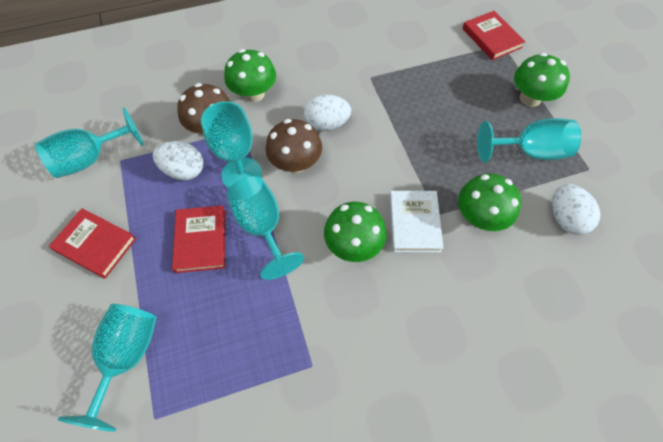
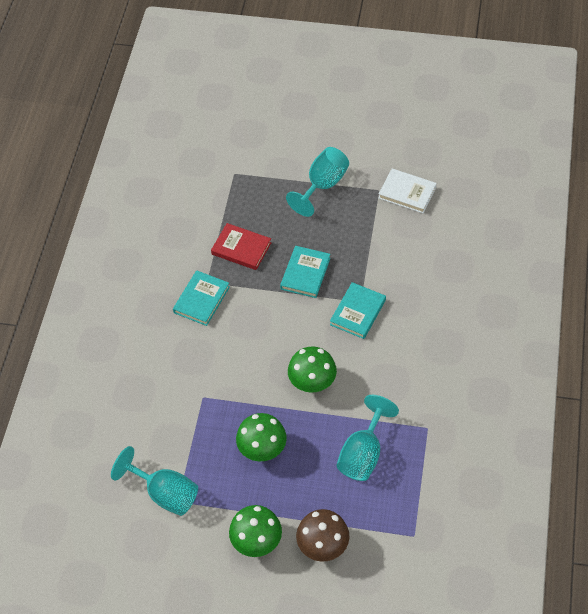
brown mushroom: 2 -> 1
green mushroom: 4 -> 3
red book: 3 -> 1
turquoise book: 0 -> 3
turquoise goblet: 5 -> 3
white egg: 3 -> 0

